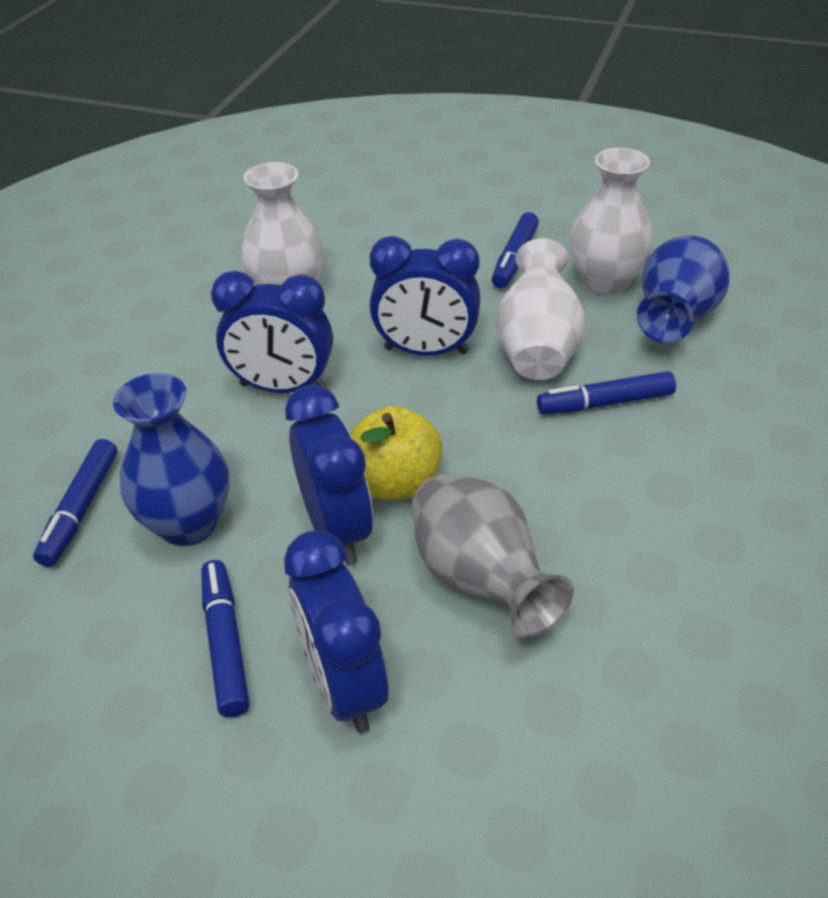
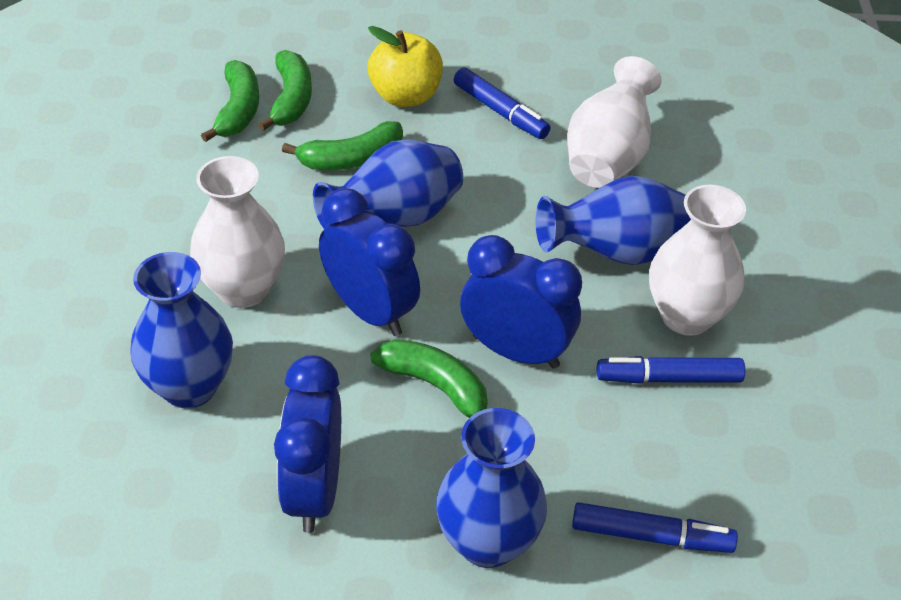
blue clock: 4 -> 3
blue marker: 4 -> 3
blue vase: 2 -> 4
green banana: 0 -> 4
grey vase: 1 -> 0

